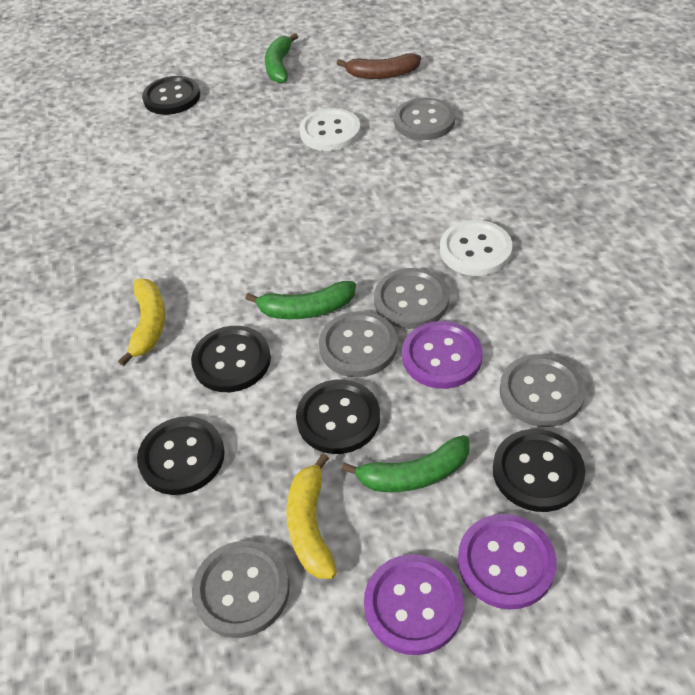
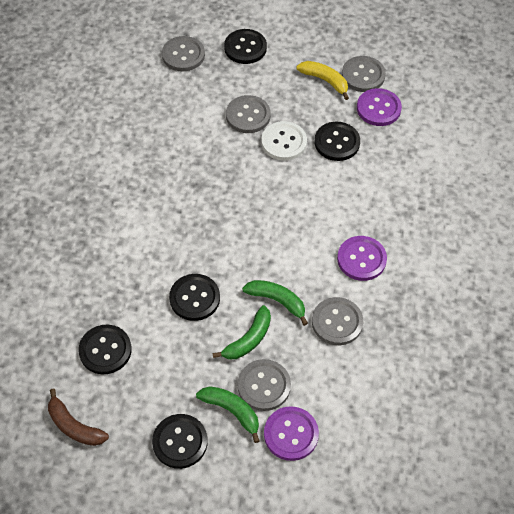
white button: 2 -> 1
yellow banana: 2 -> 1

